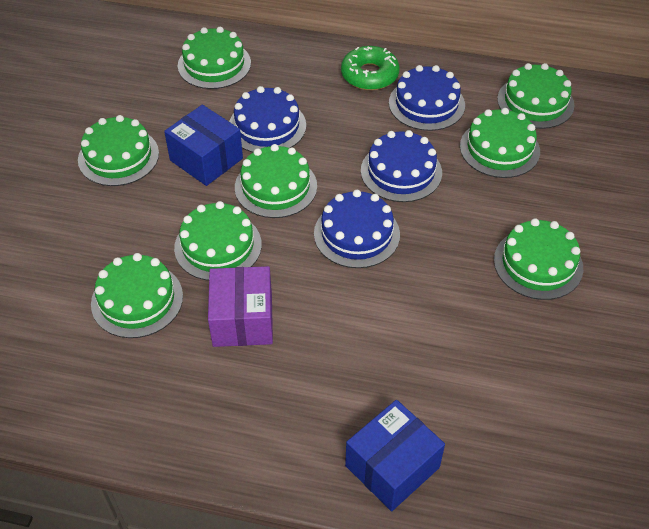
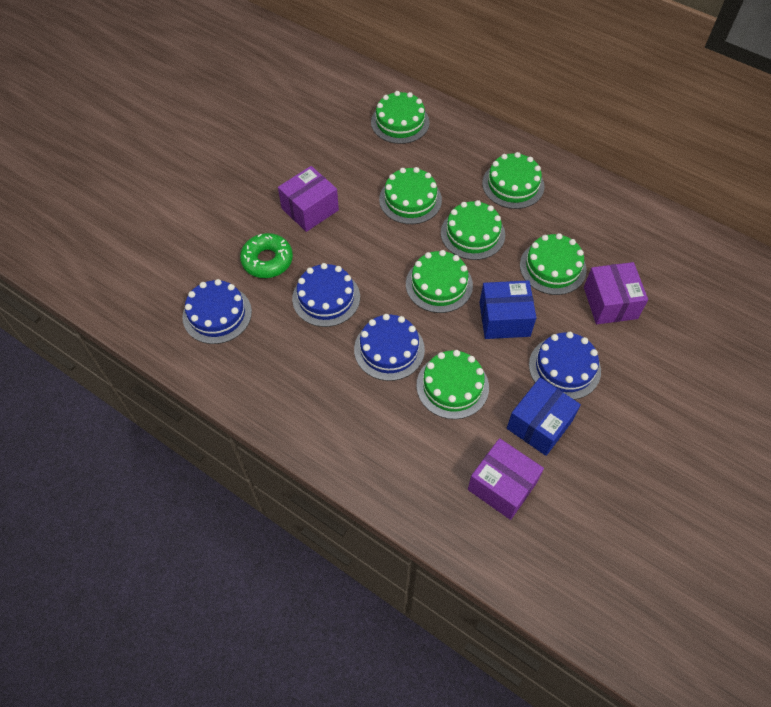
green cake: 8 -> 7
purple box: 1 -> 3

